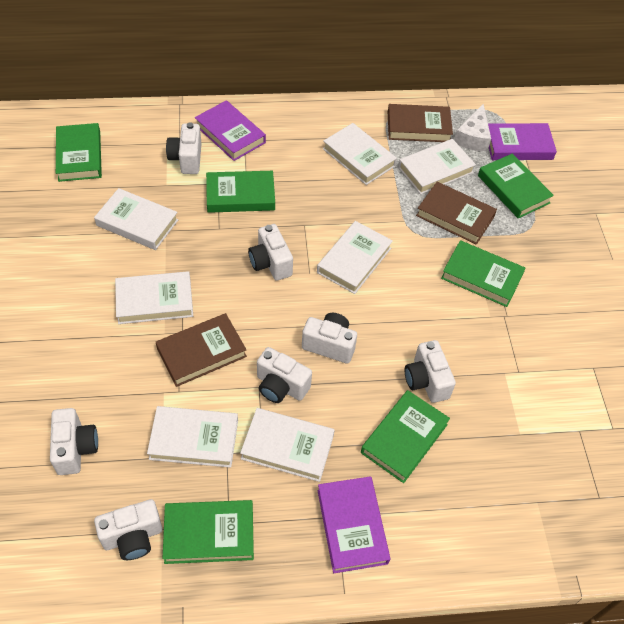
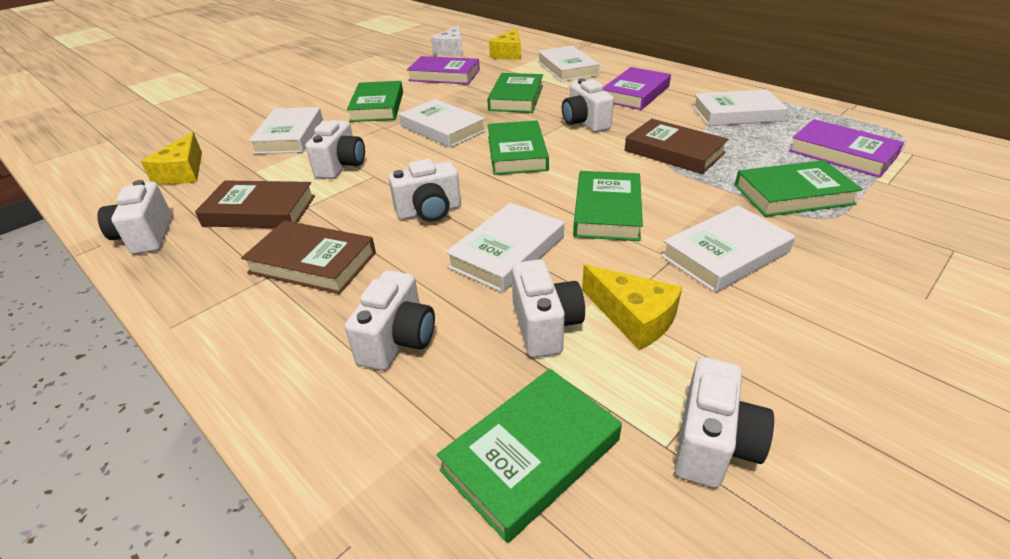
white book: 7 -> 6
yellow cheese: 0 -> 3

